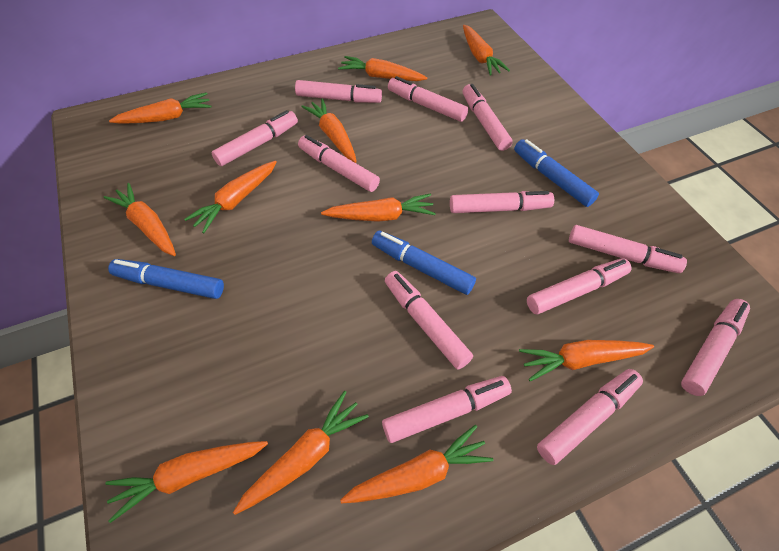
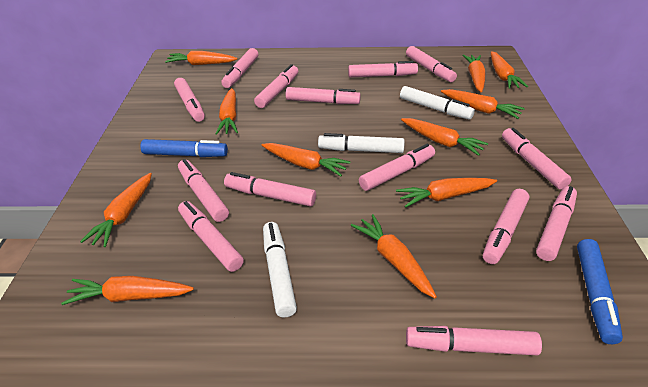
blue marker: 3 -> 2
pink marker: 12 -> 14
white marker: 0 -> 3

